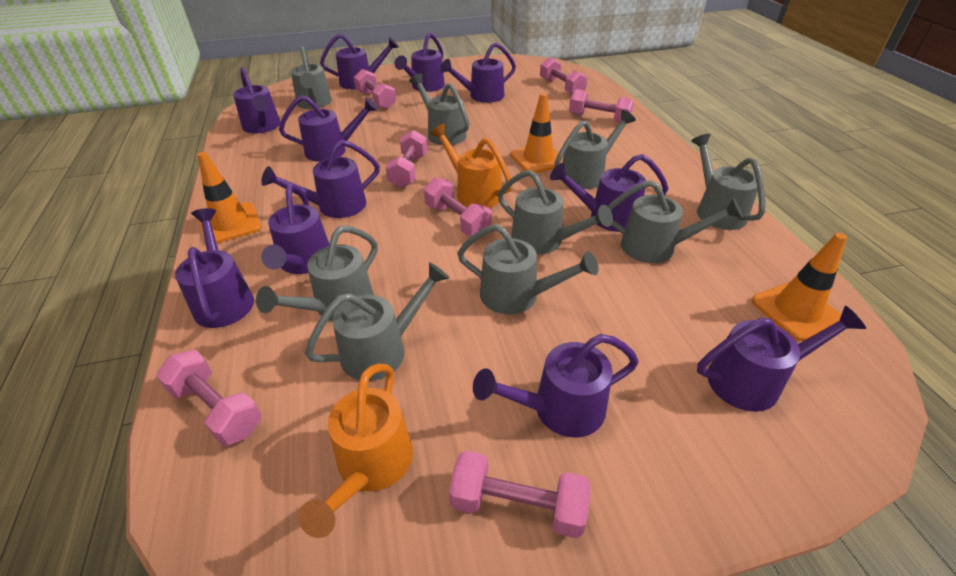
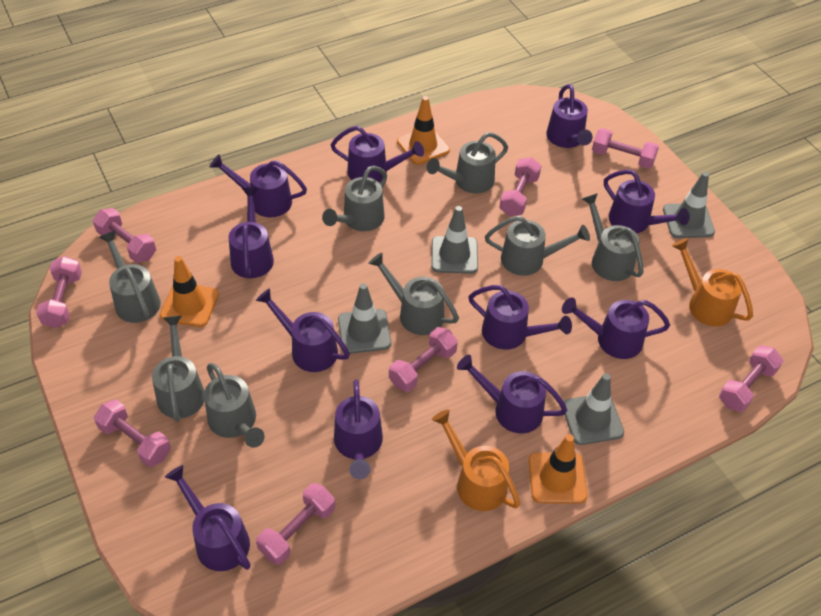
grey traffic cone: 0 -> 4
grey watering can: 9 -> 8
pink dumbbell: 7 -> 8

